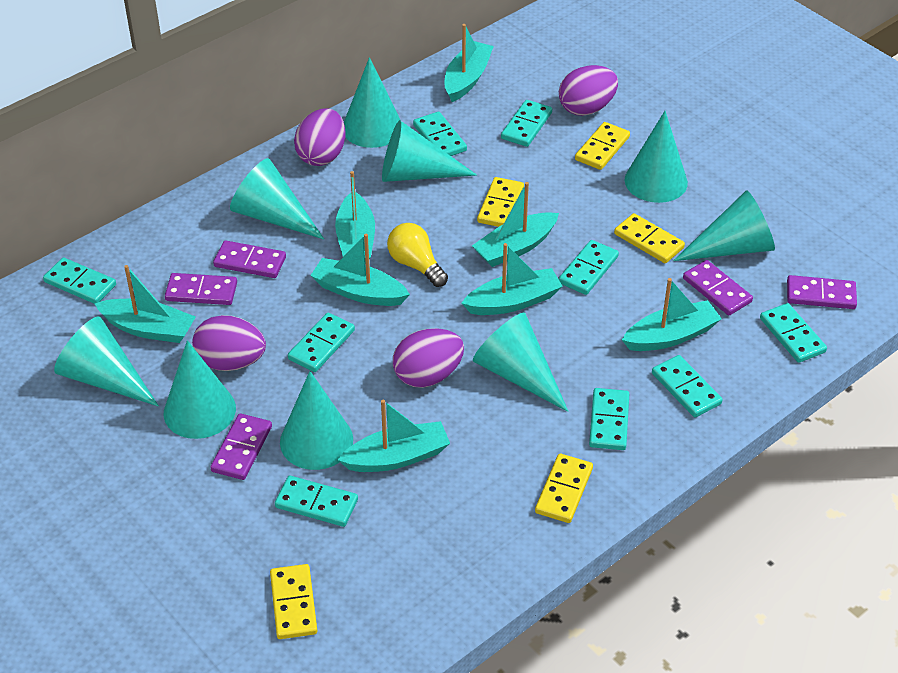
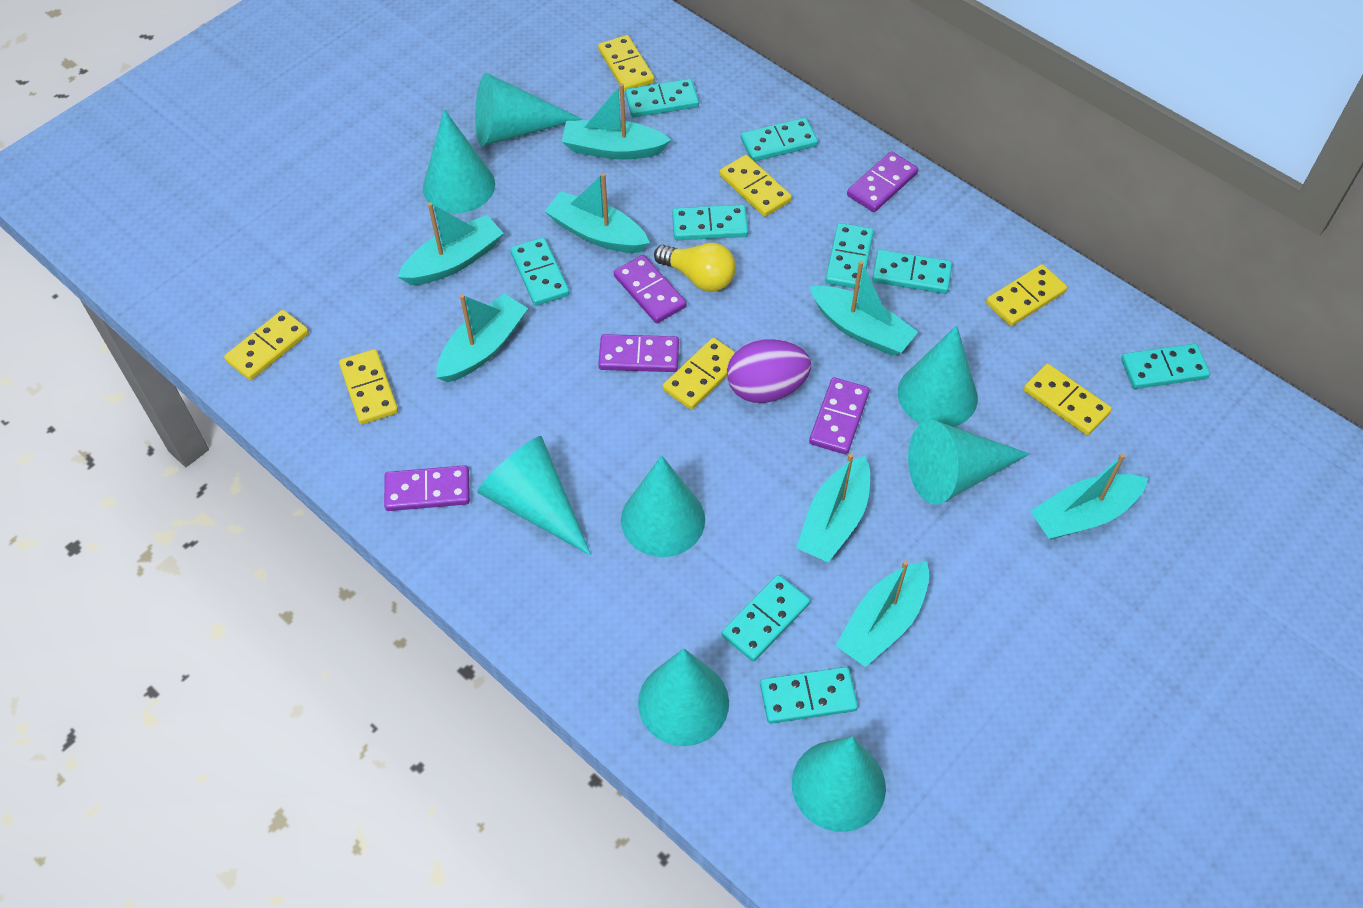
purple egg: 4 -> 1
turquoise cone: 9 -> 8
yellow domino: 5 -> 7

